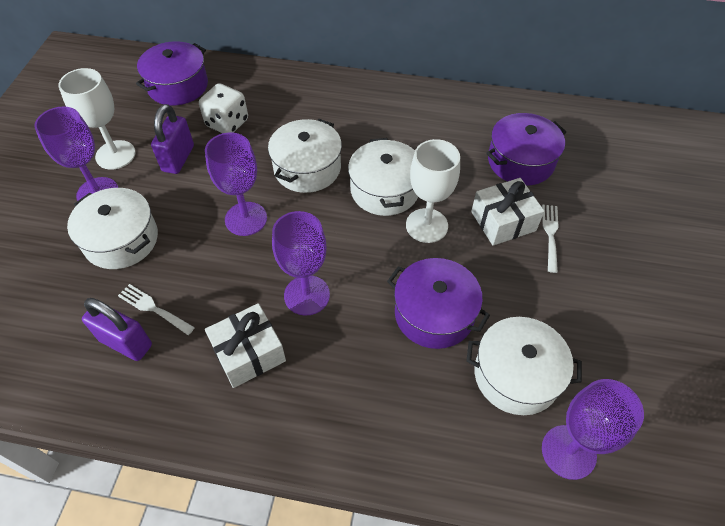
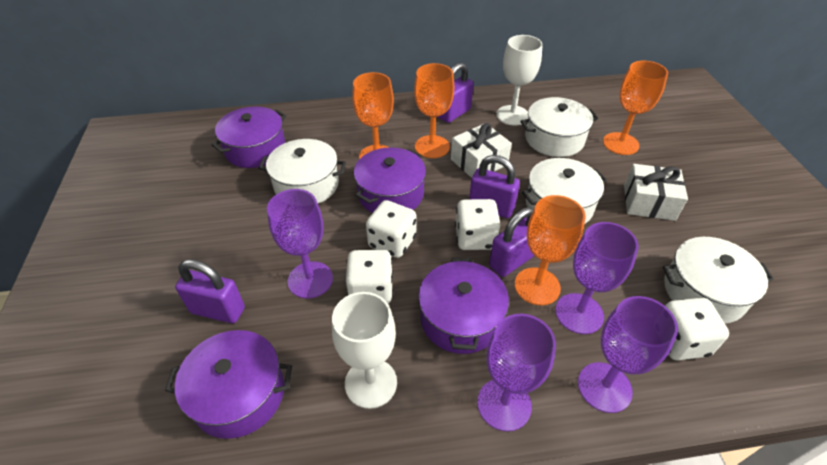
orange goblet: 0 -> 4
purple padlock: 2 -> 4
purple pot: 3 -> 4
white dice: 1 -> 4
white fork: 2 -> 0

